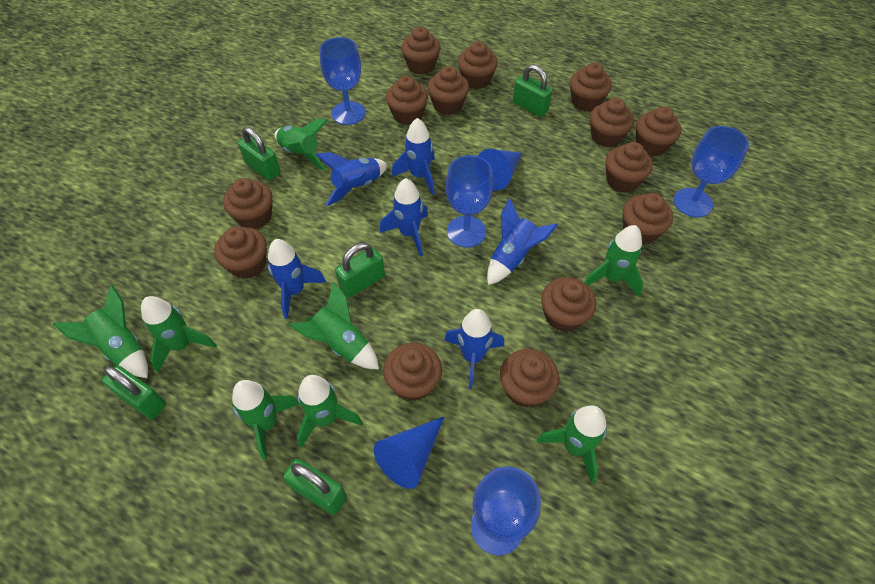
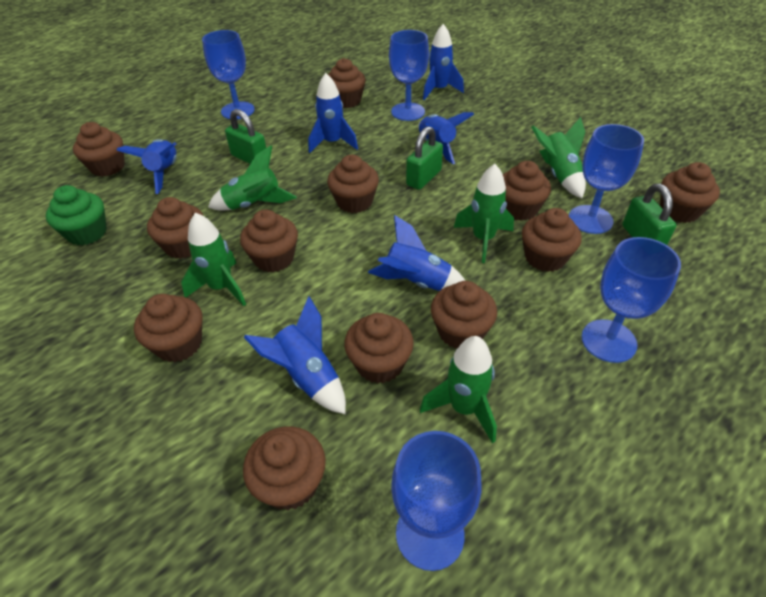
blue cone: 2 -> 0
blue goblet: 4 -> 5
brown cupcake: 14 -> 12
green cupcake: 0 -> 1
green padlock: 5 -> 3
green rocket: 8 -> 5

